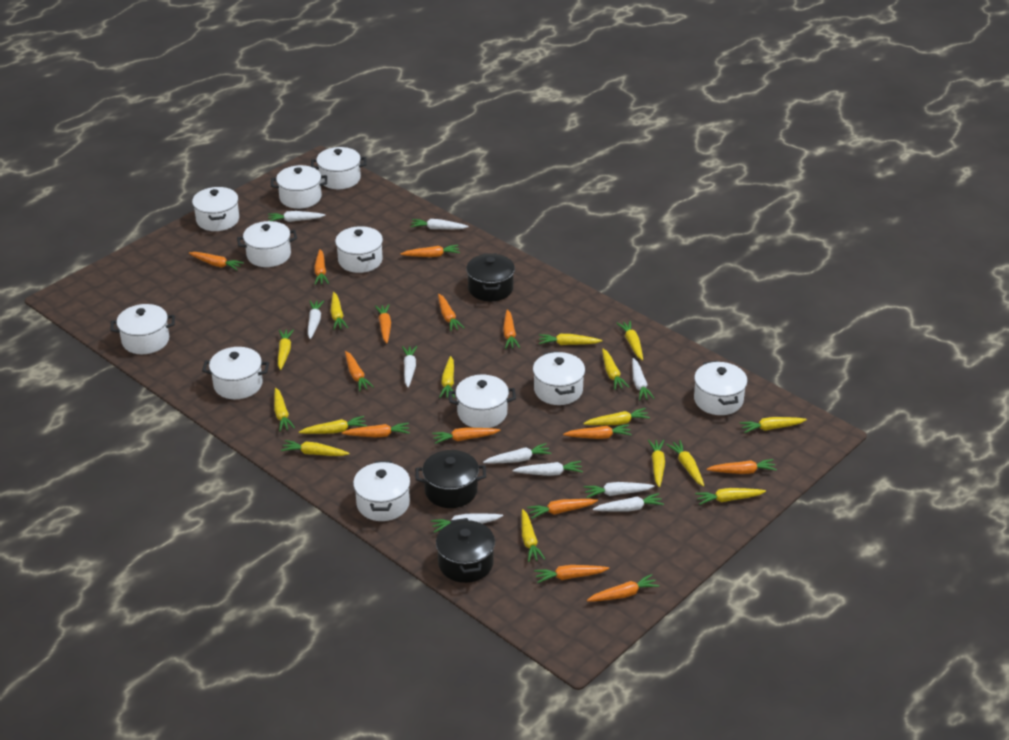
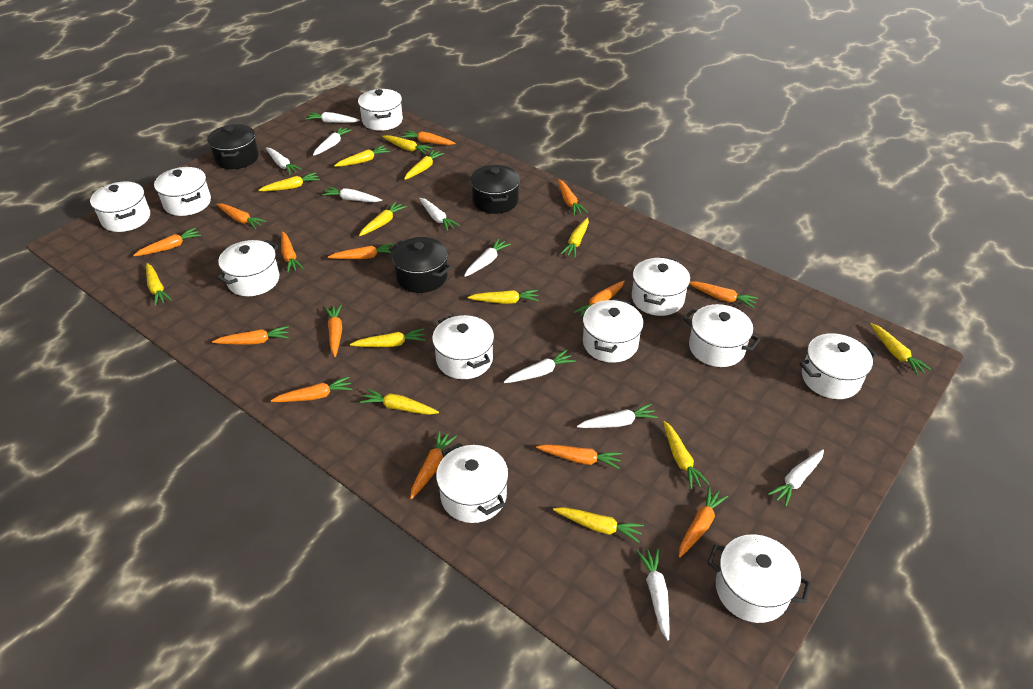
yellow carrot: 15 -> 13

